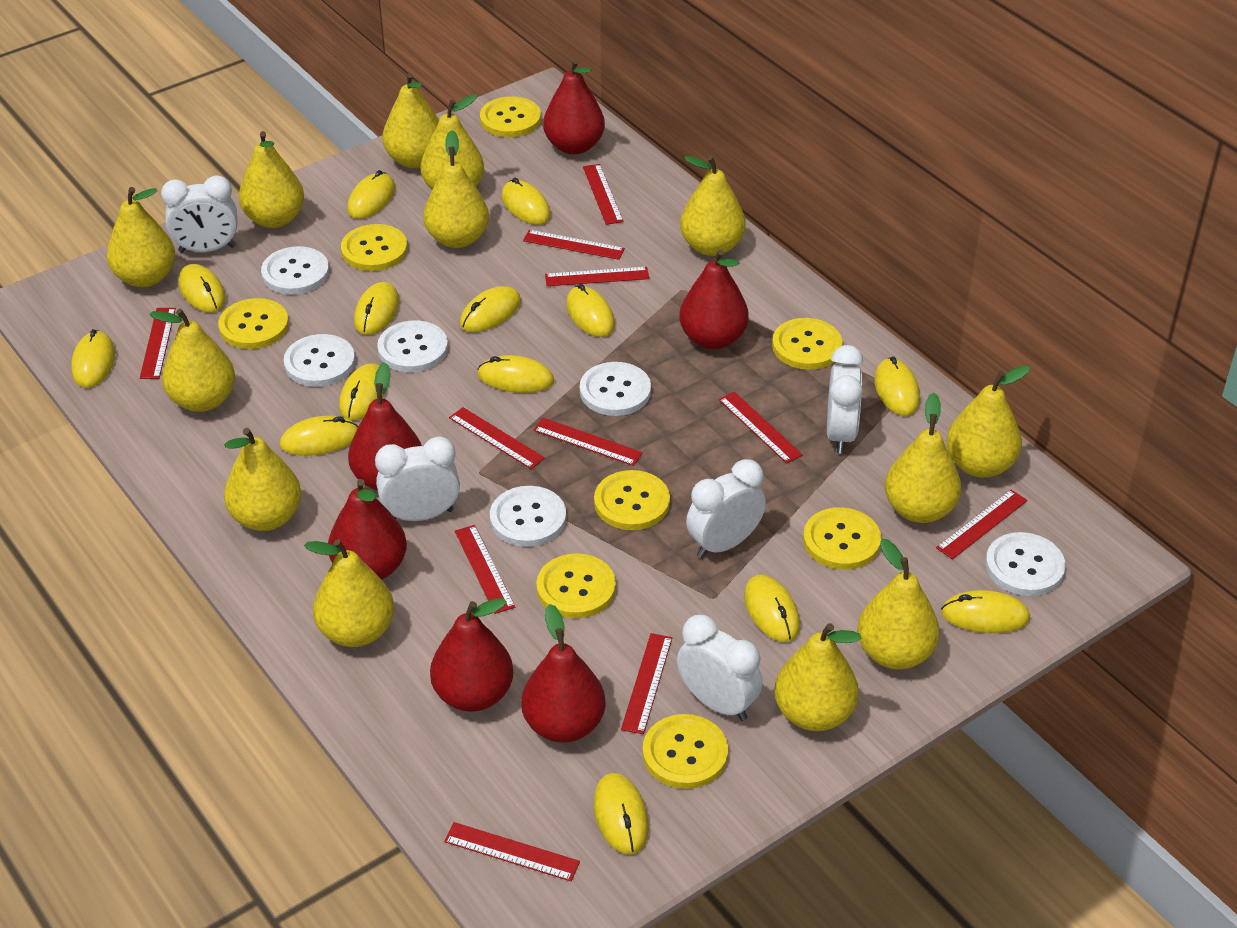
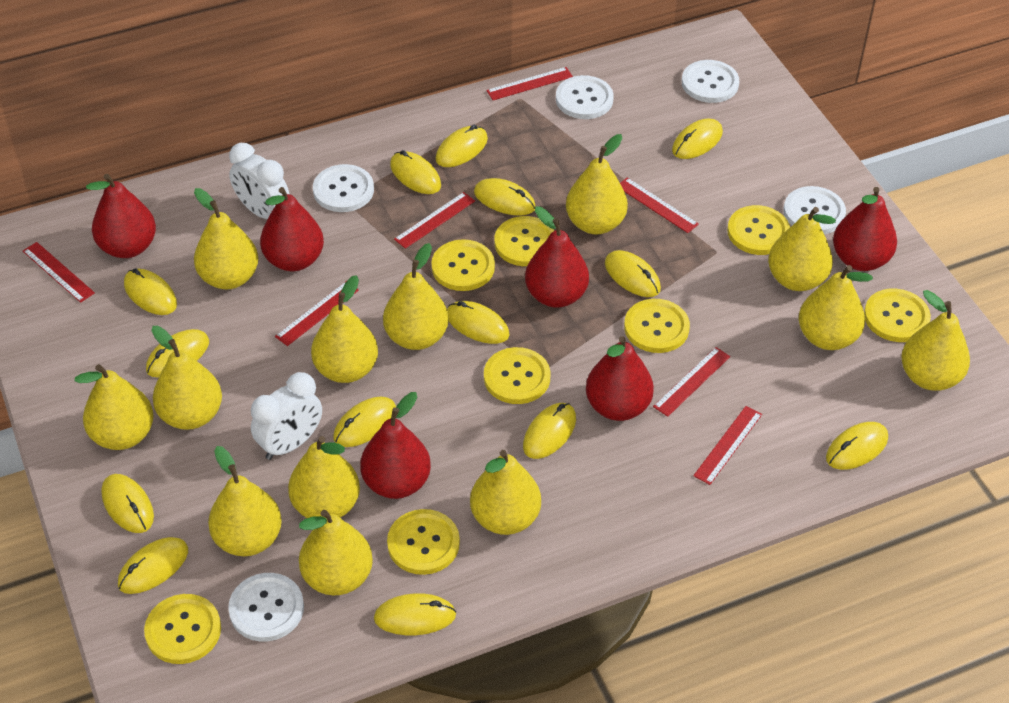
red ruler: 11 -> 7
white button: 6 -> 5
white clock: 5 -> 2

